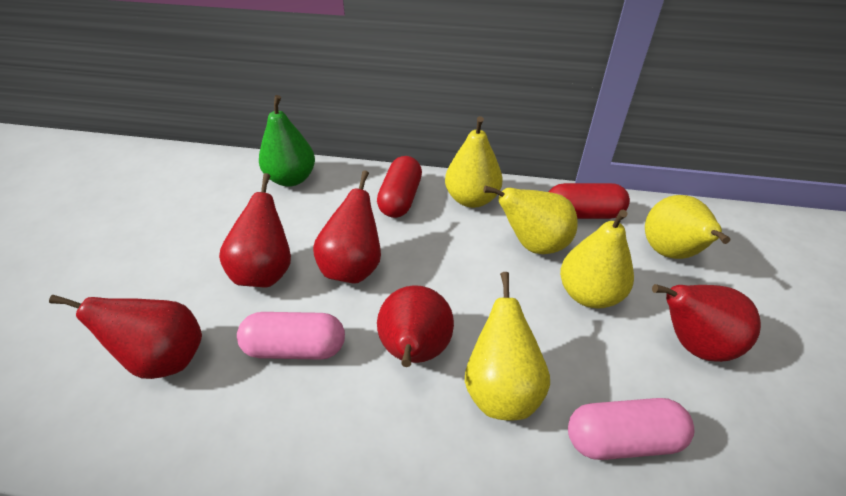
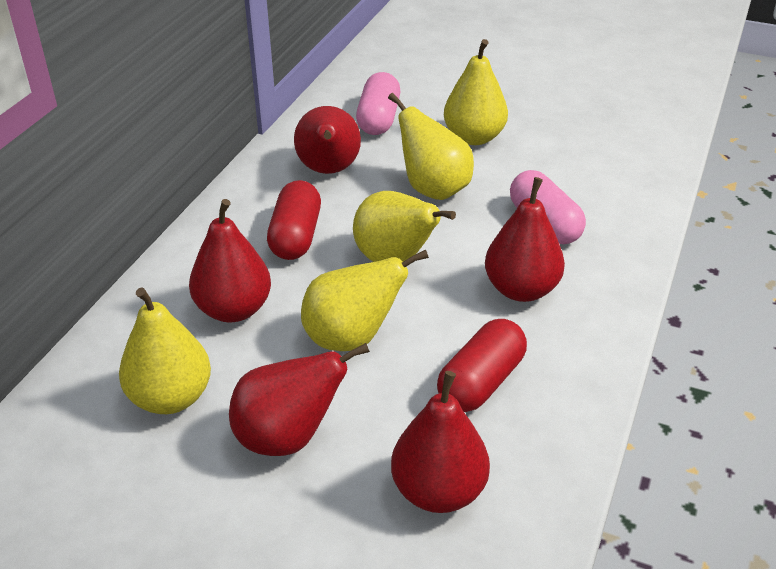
green pear: 1 -> 0

